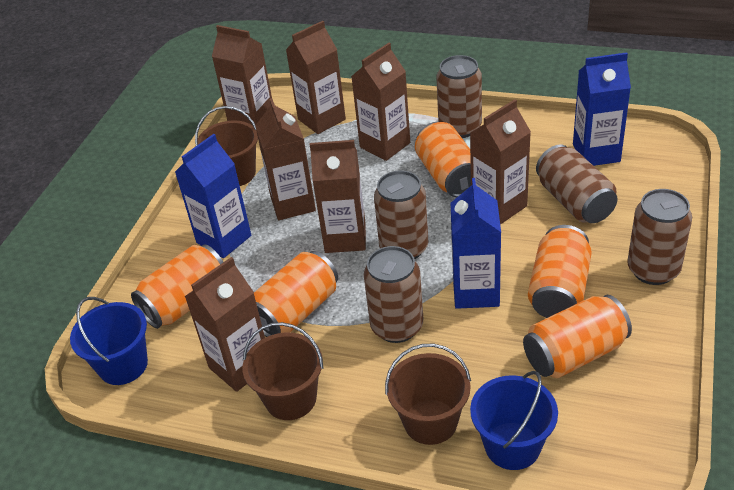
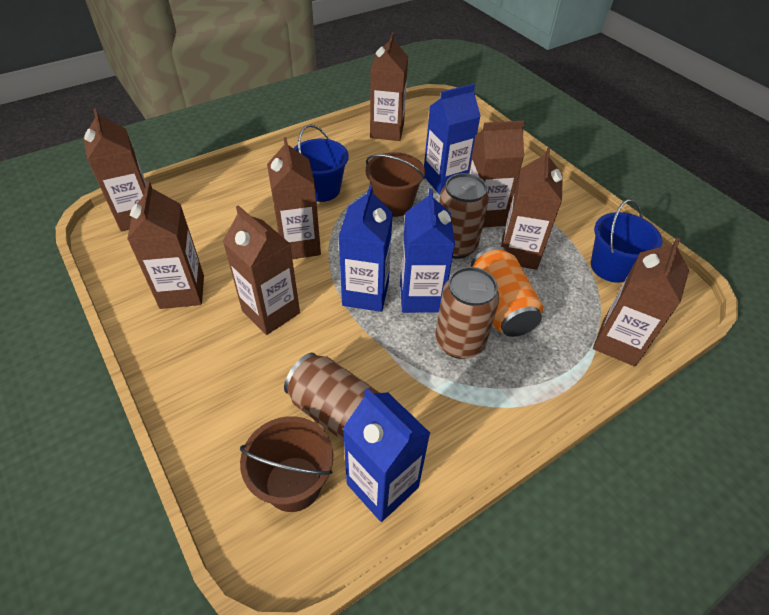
blue carton: 3 -> 4
brown bucket: 3 -> 2
brown can: 5 -> 3
brown carton: 7 -> 8
orange can: 5 -> 1

